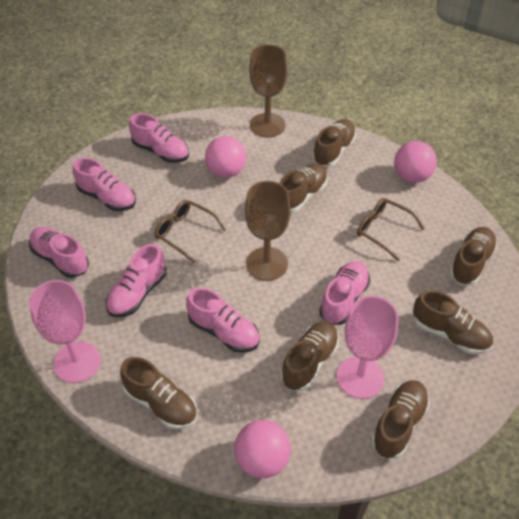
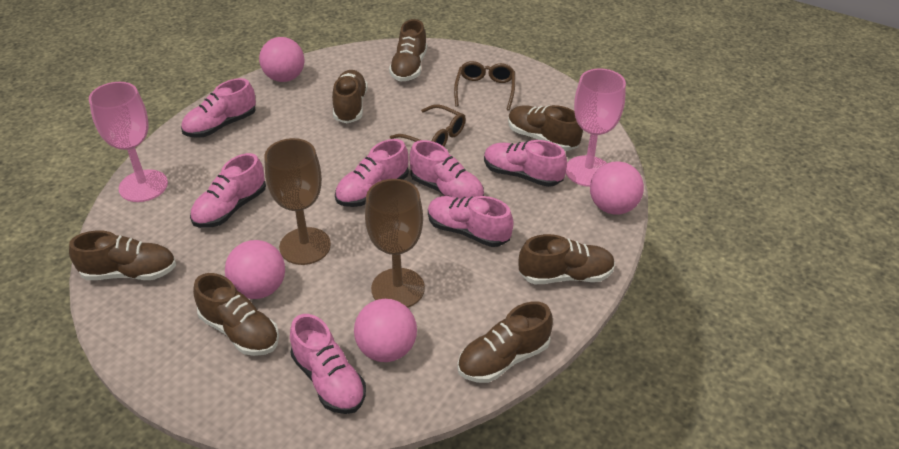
pink ball: 3 -> 4
pink shoe: 6 -> 7

